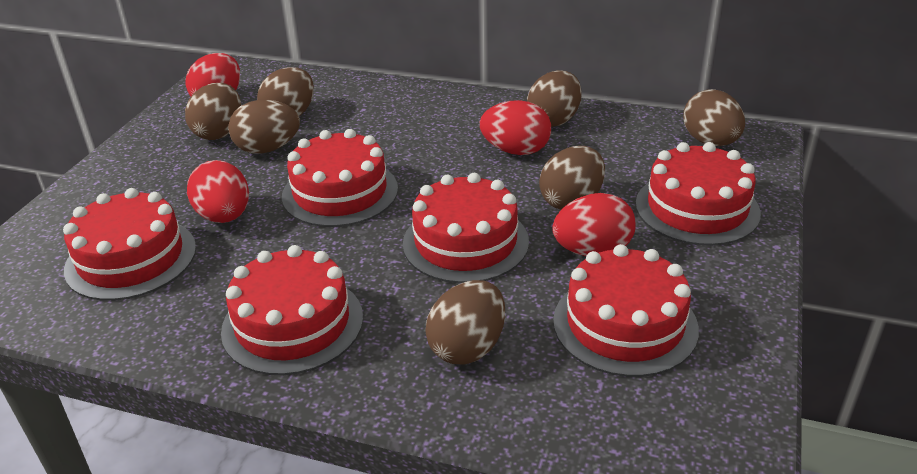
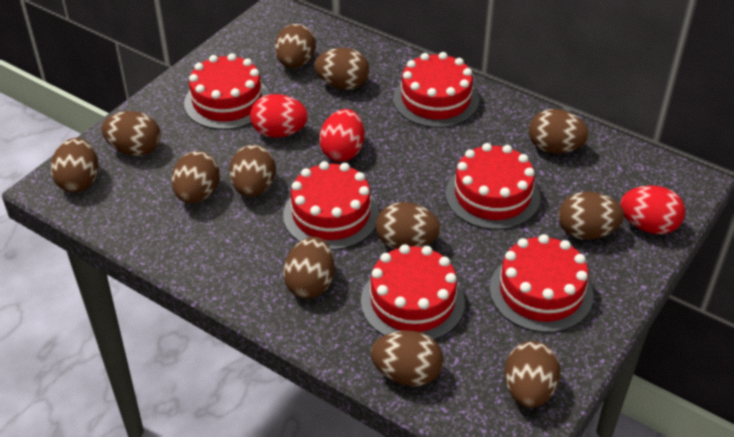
brown egg: 7 -> 12
red egg: 4 -> 3

